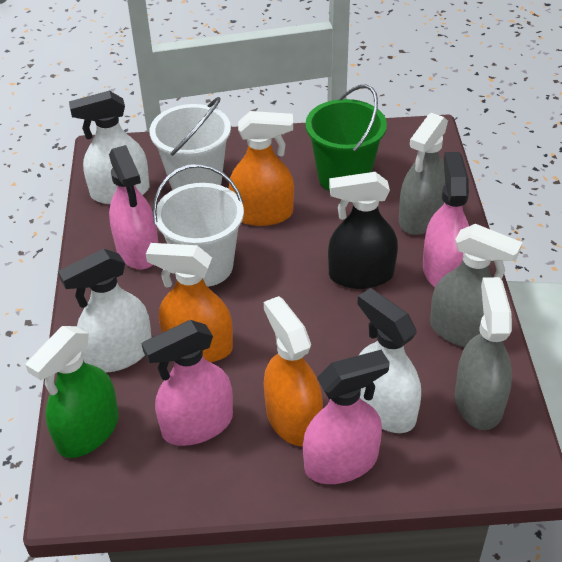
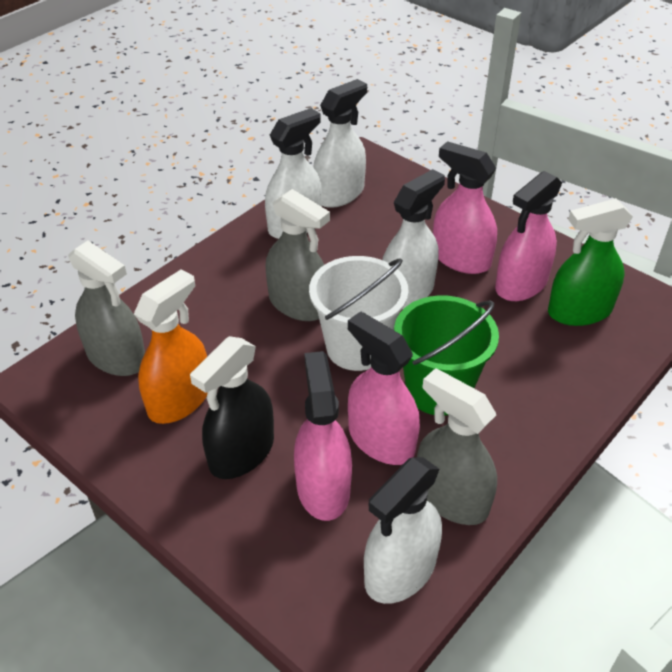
orange spray bottle: 3 -> 1
white bucket: 2 -> 1
white spray bottle: 3 -> 4

